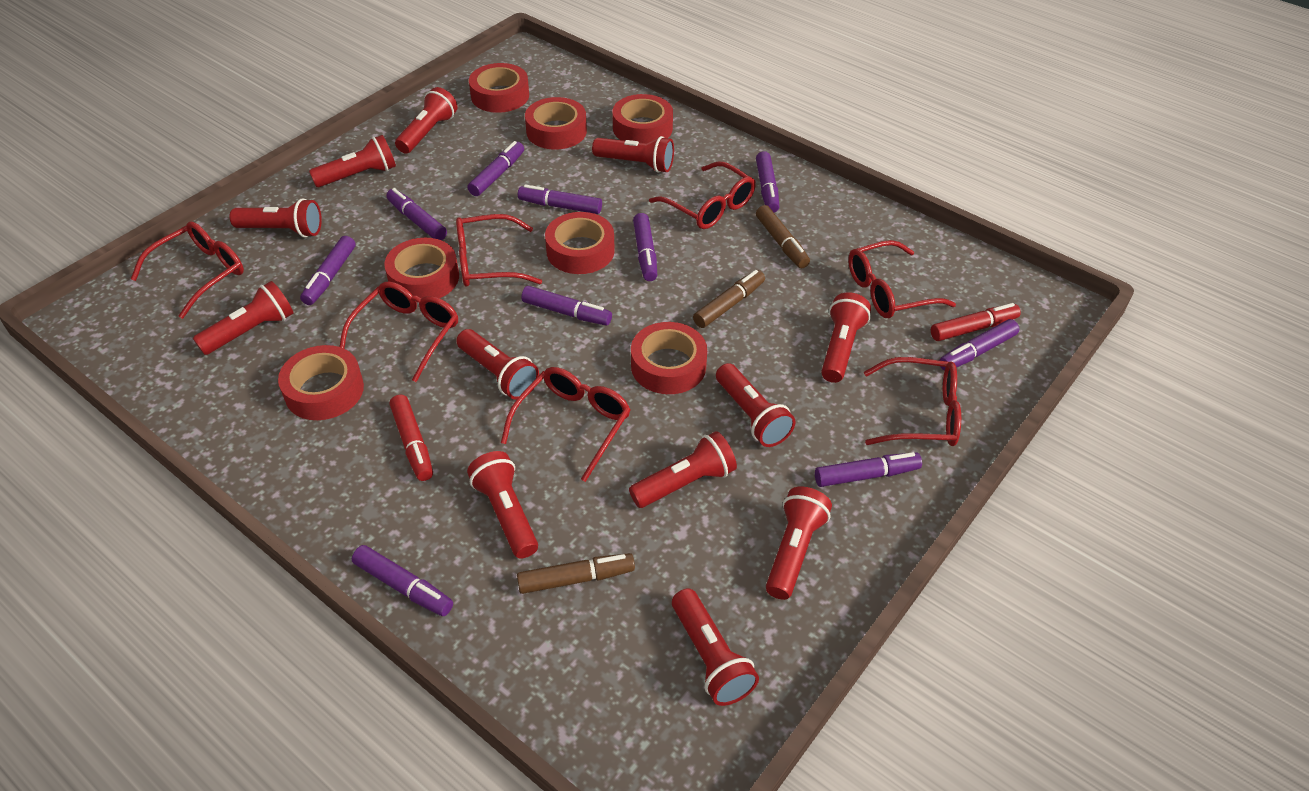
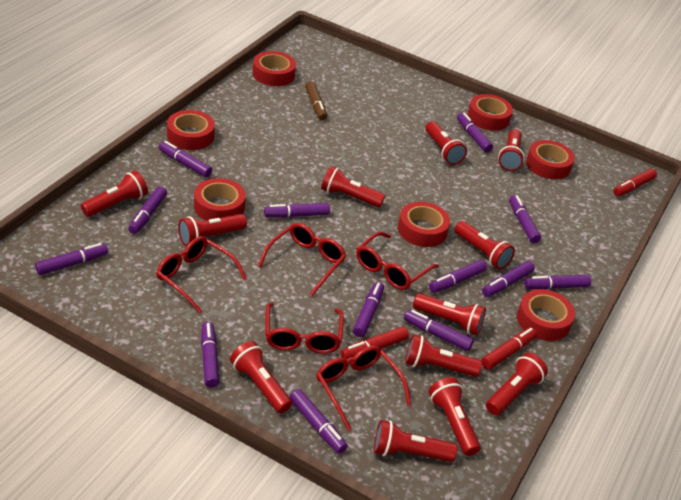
brown marker: 3 -> 1
purple marker: 10 -> 13
red glasses: 7 -> 5
red marker: 2 -> 3

